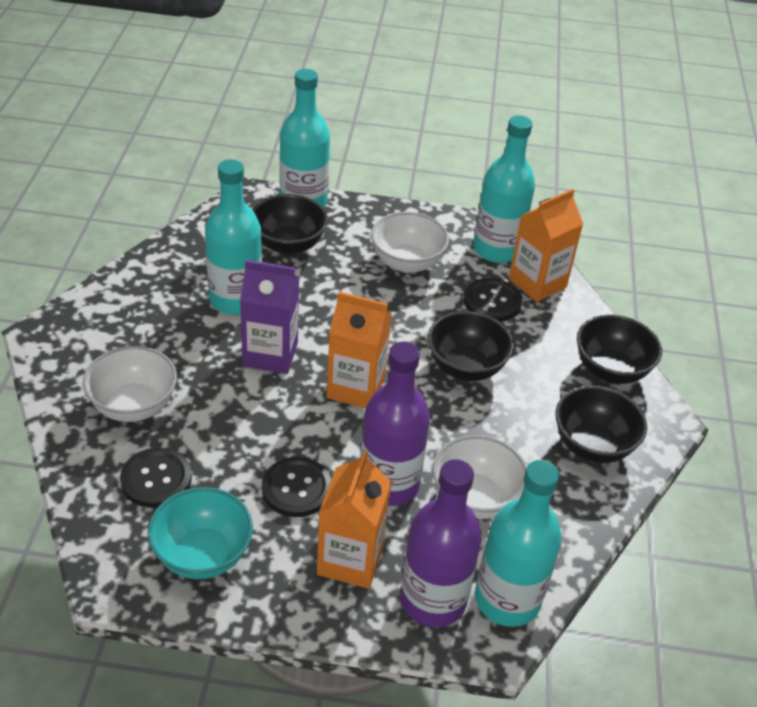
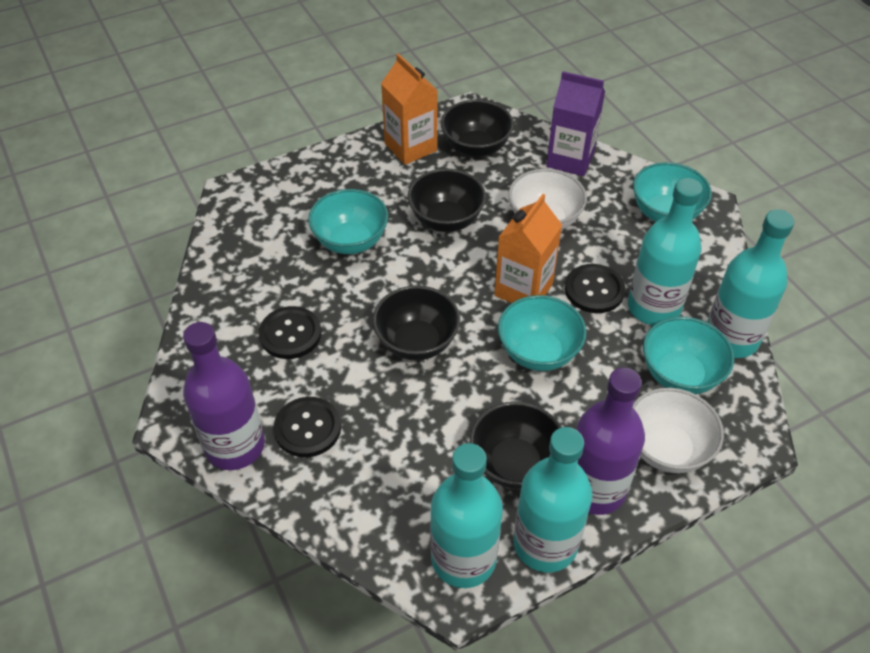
orange carton: 3 -> 2
turquoise bowl: 1 -> 4
white bowl: 3 -> 2

